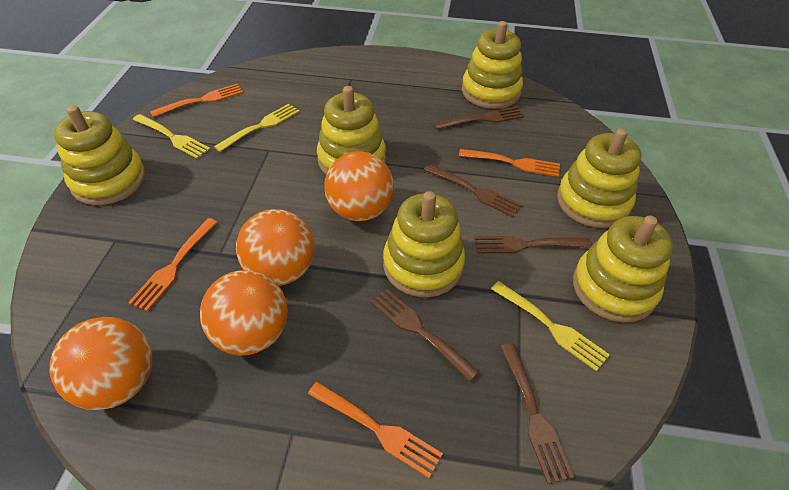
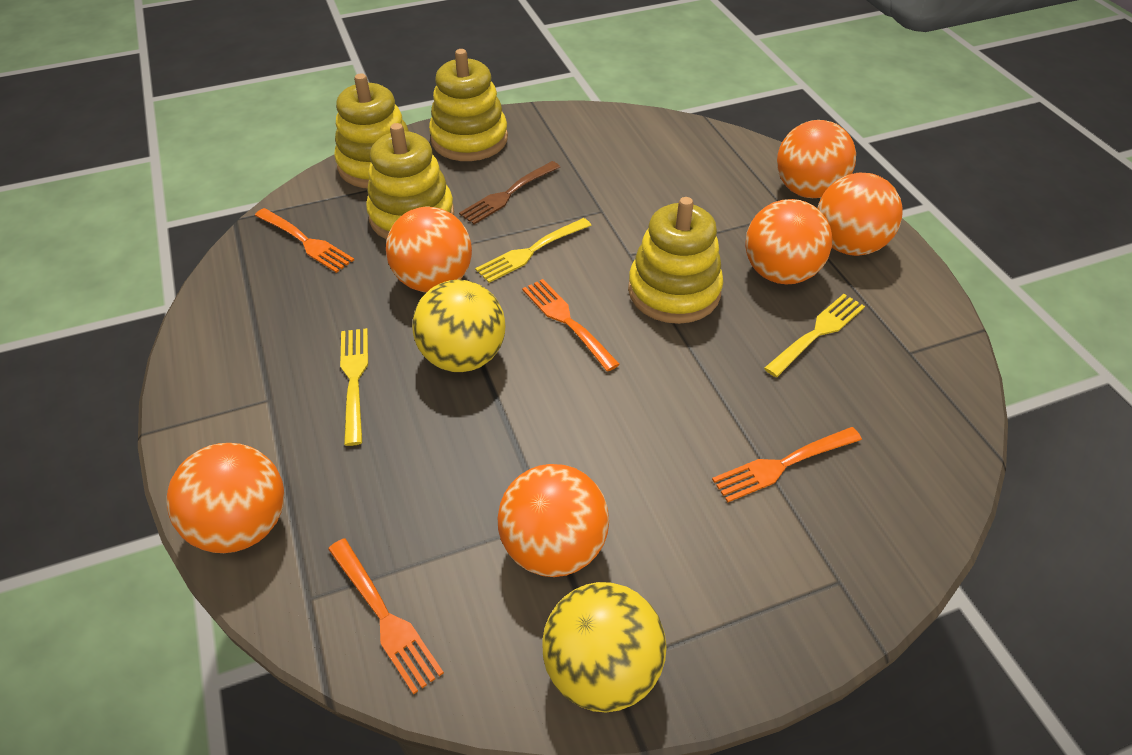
brown fork: 5 -> 1
orange ball: 4 -> 6
yellow ball: 0 -> 2
yellow stacking toy: 6 -> 4

